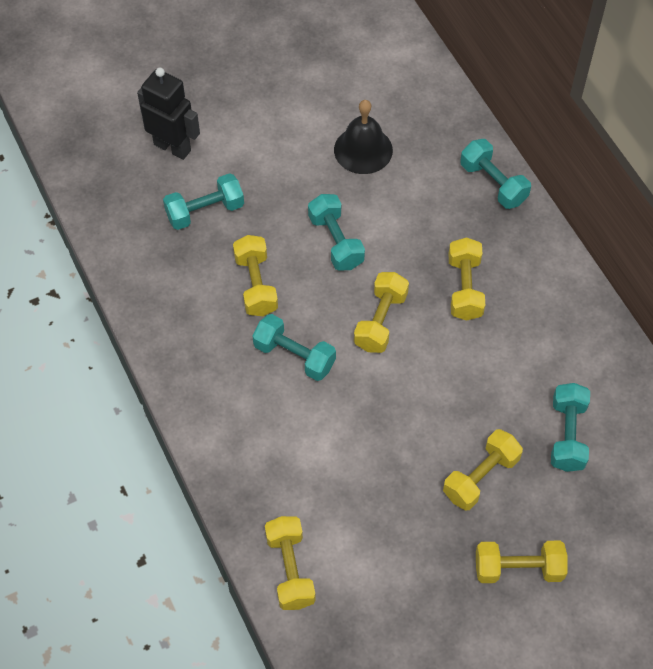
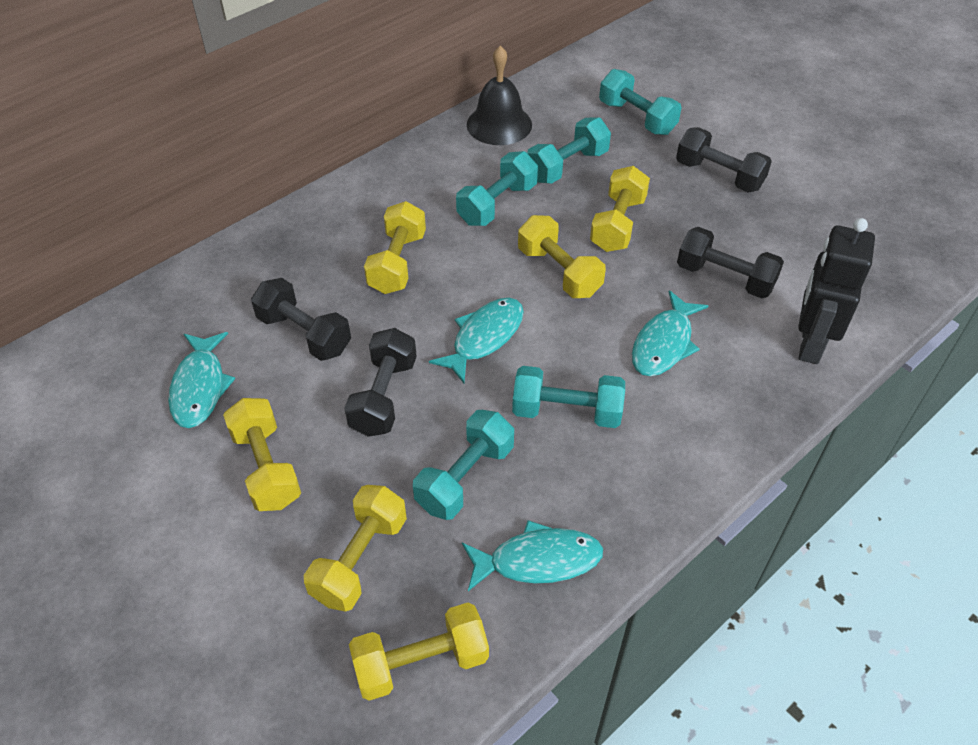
black dumbbell: 0 -> 4
turquoise fish: 0 -> 4

